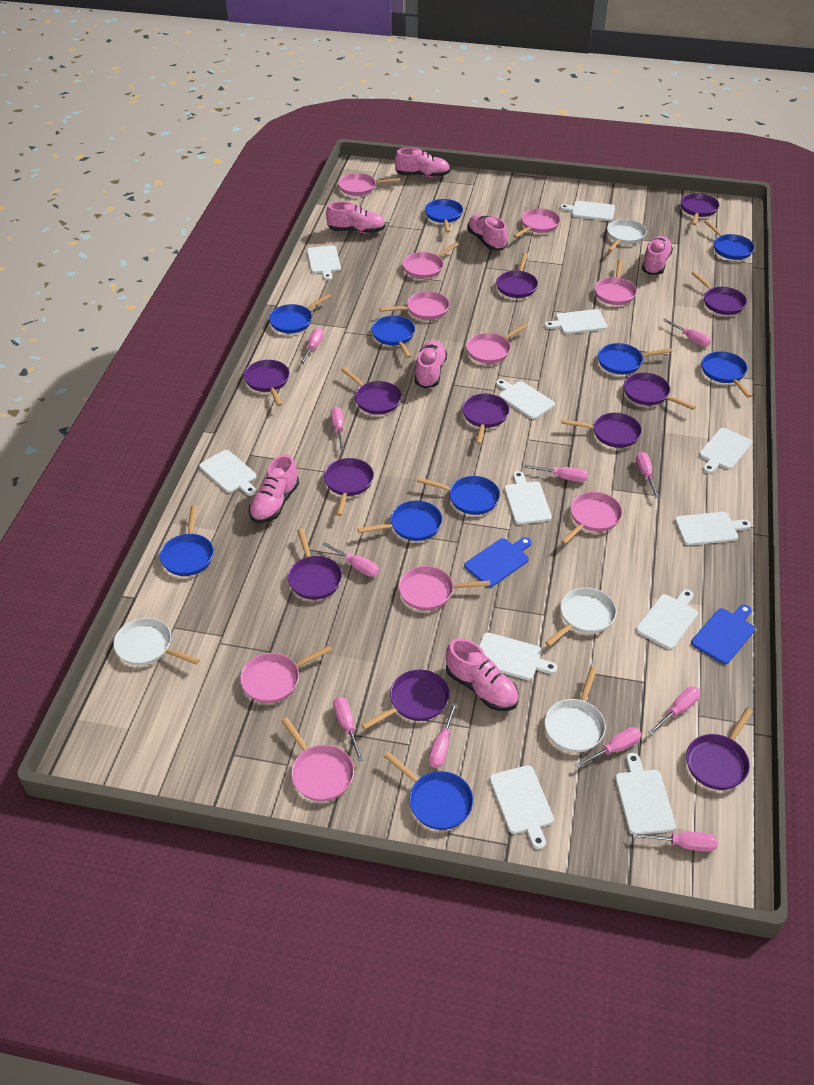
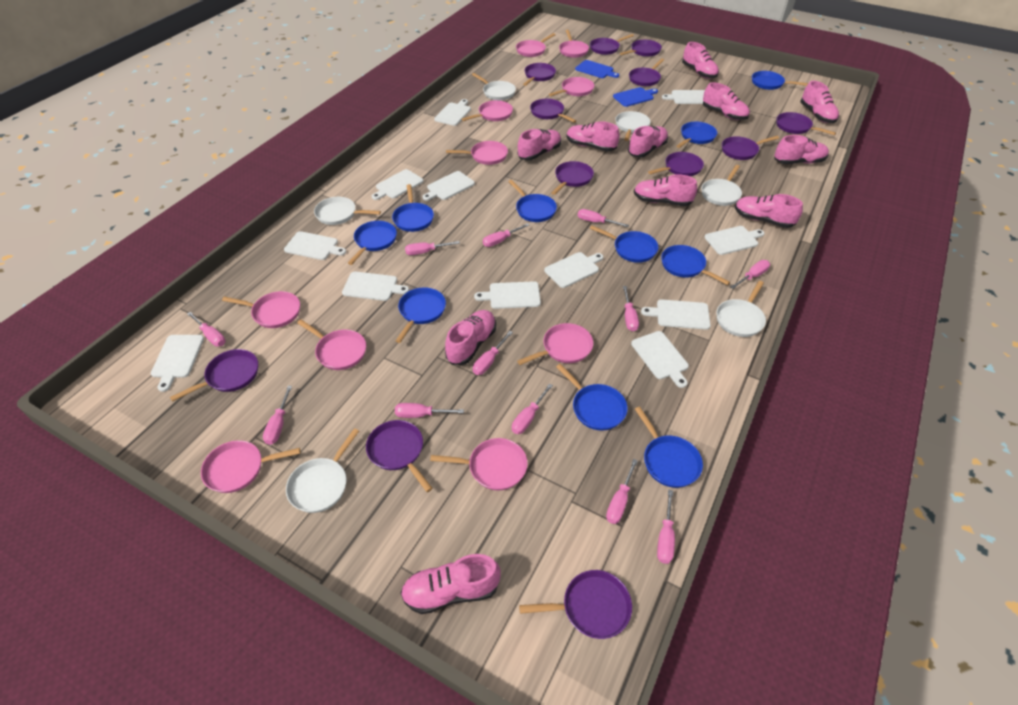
pink screwdriver: 11 -> 12
pink shoe: 7 -> 11
white pan: 4 -> 6

